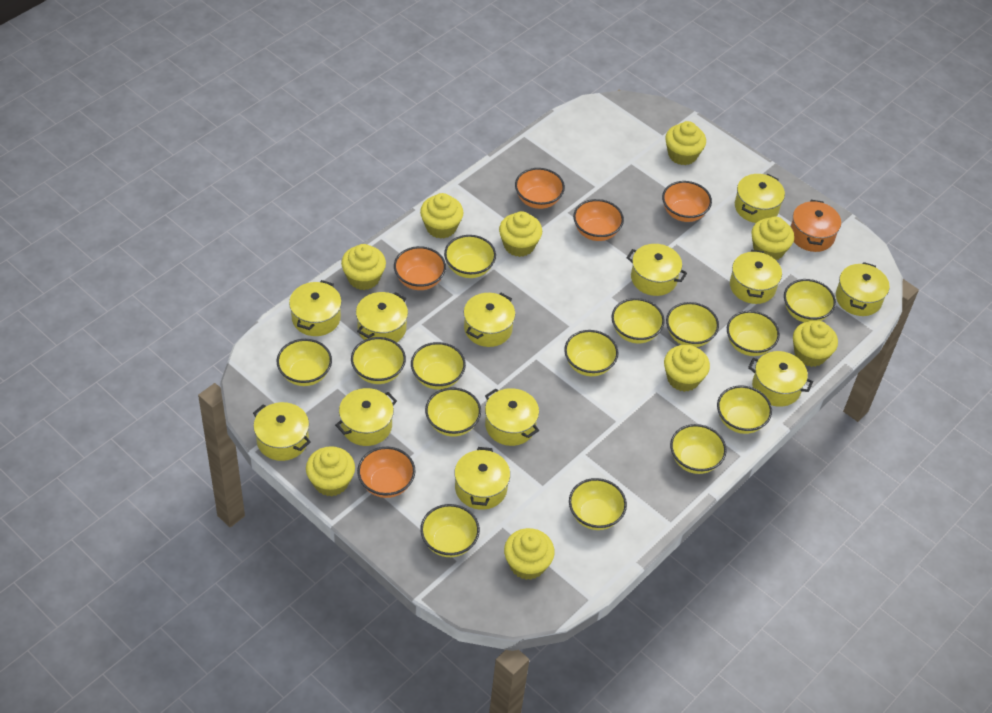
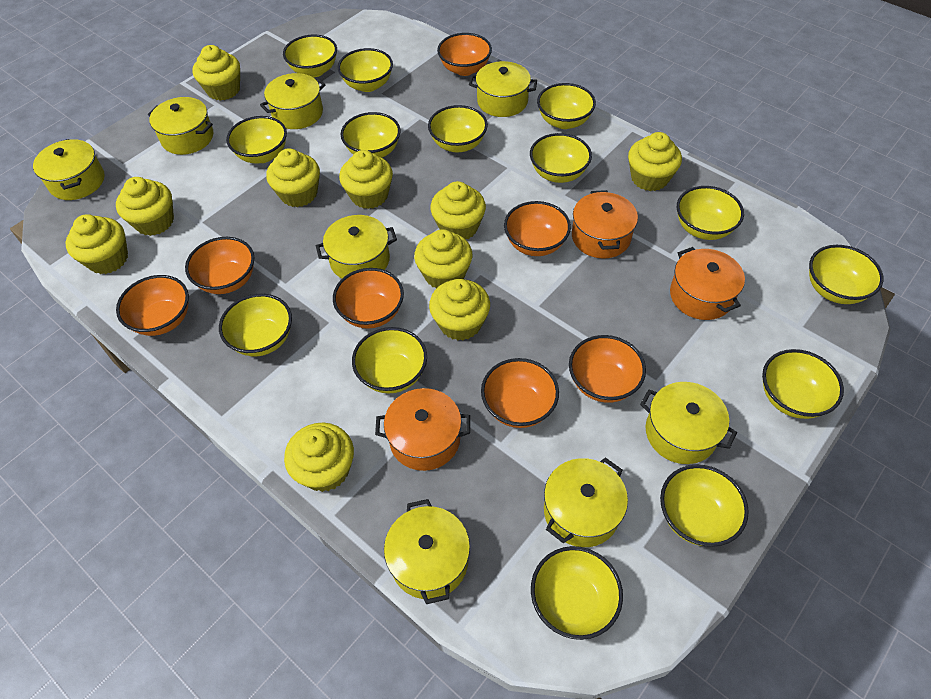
orange bowl: 5 -> 7
orange pot: 1 -> 3
yellow cupcake: 9 -> 10
yellow pot: 12 -> 8

